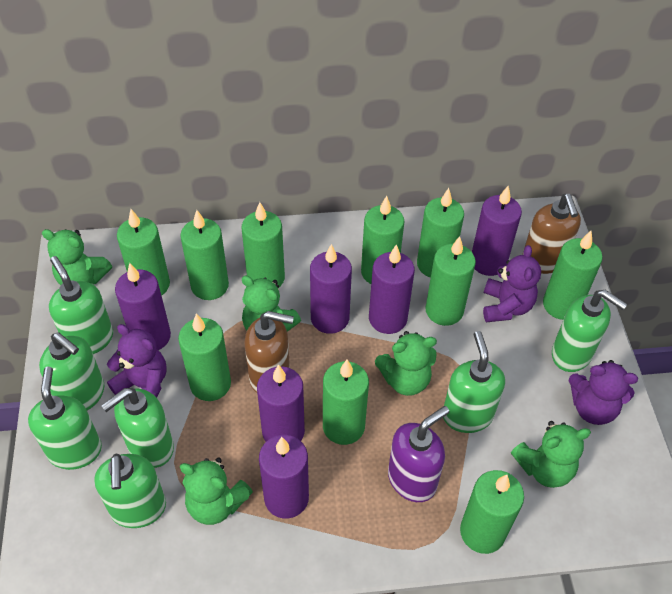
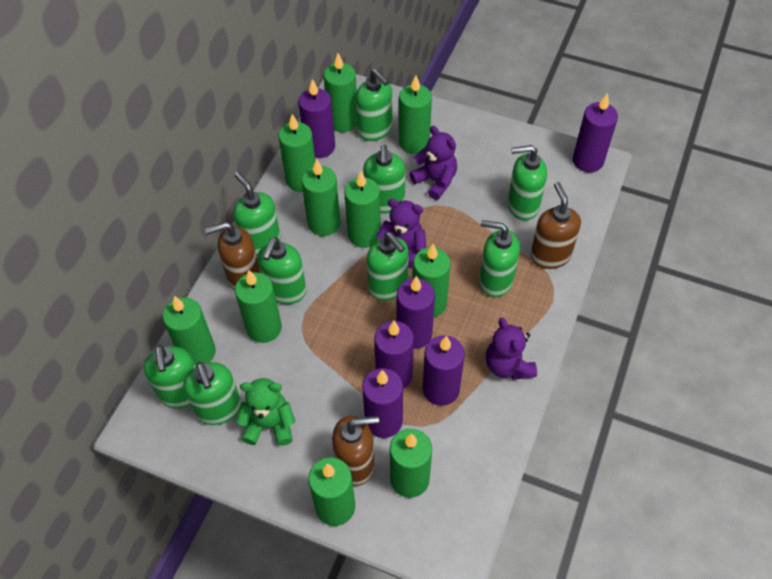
brown soap dispenser: 2 -> 3
green soap dispenser: 7 -> 9
green teddy bear: 5 -> 1
purple soap dispenser: 1 -> 0

